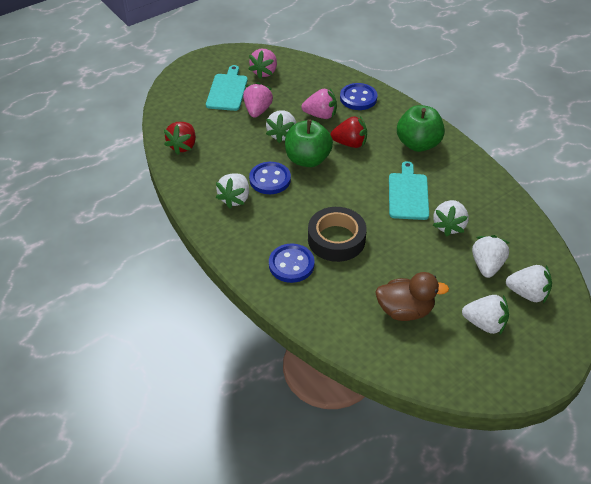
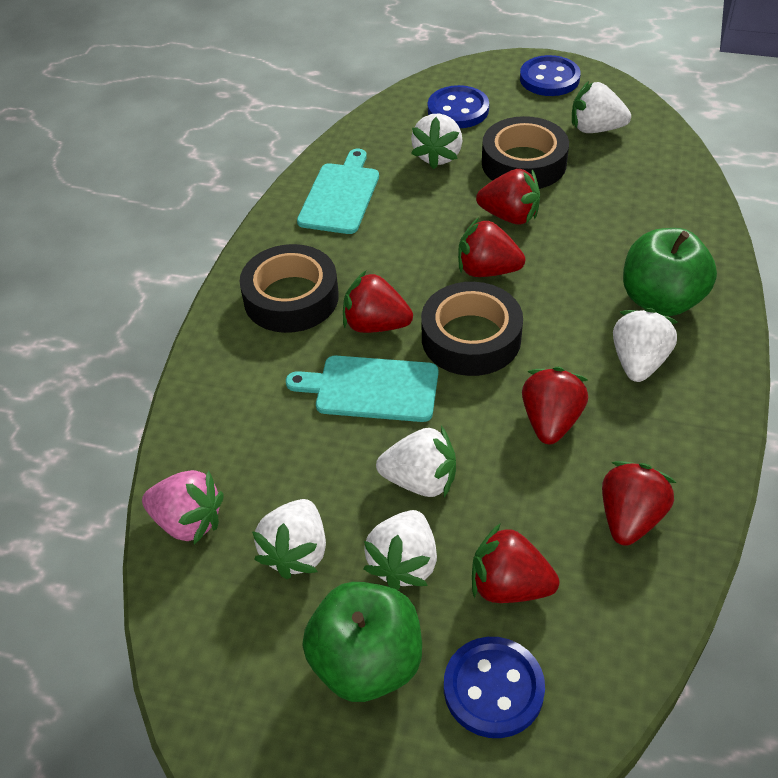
black tape: 1 -> 3
brown duck: 1 -> 0
pink strawberry: 3 -> 1
red strawberry: 2 -> 6

